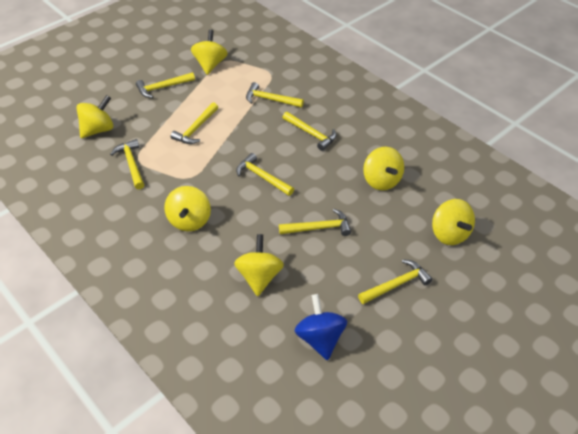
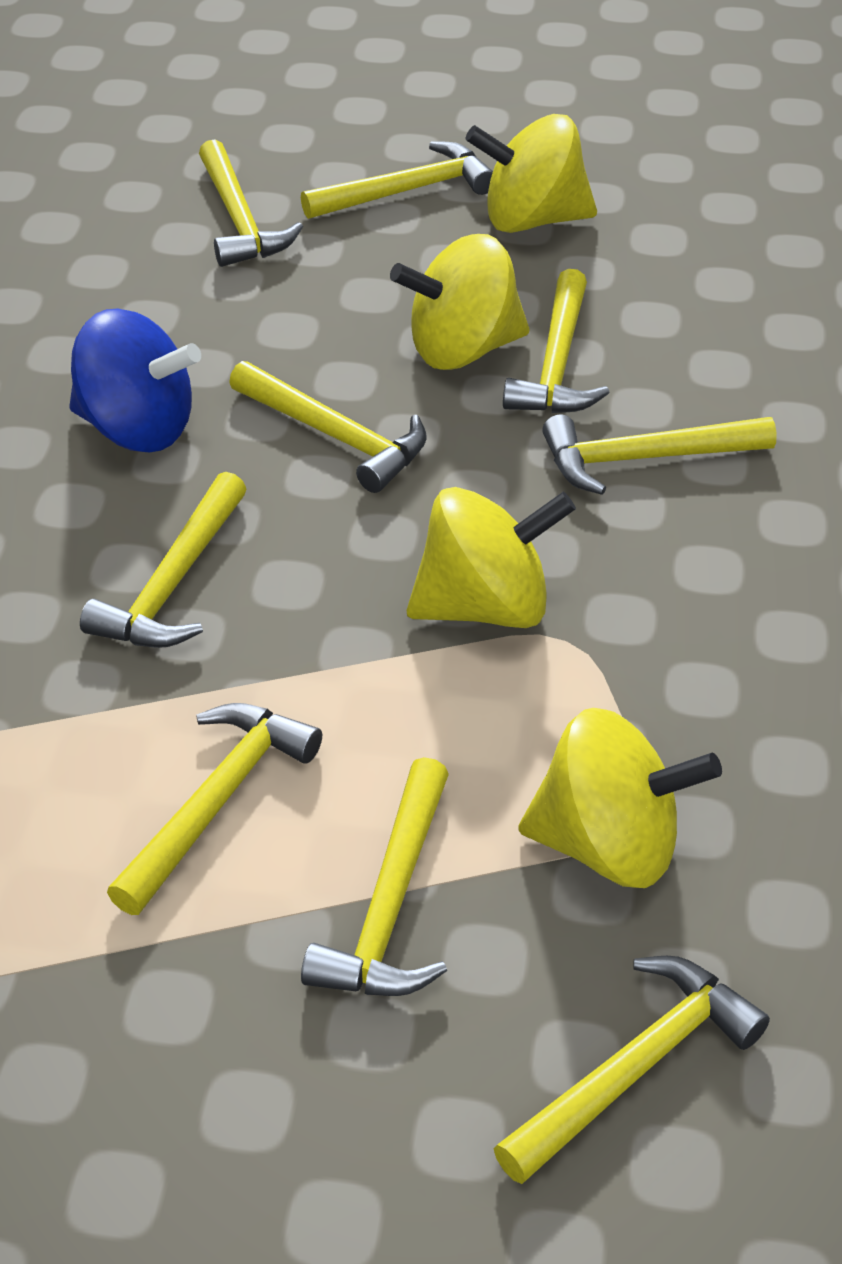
yellow hammer: 8 -> 9
yellow spinning top: 6 -> 4

